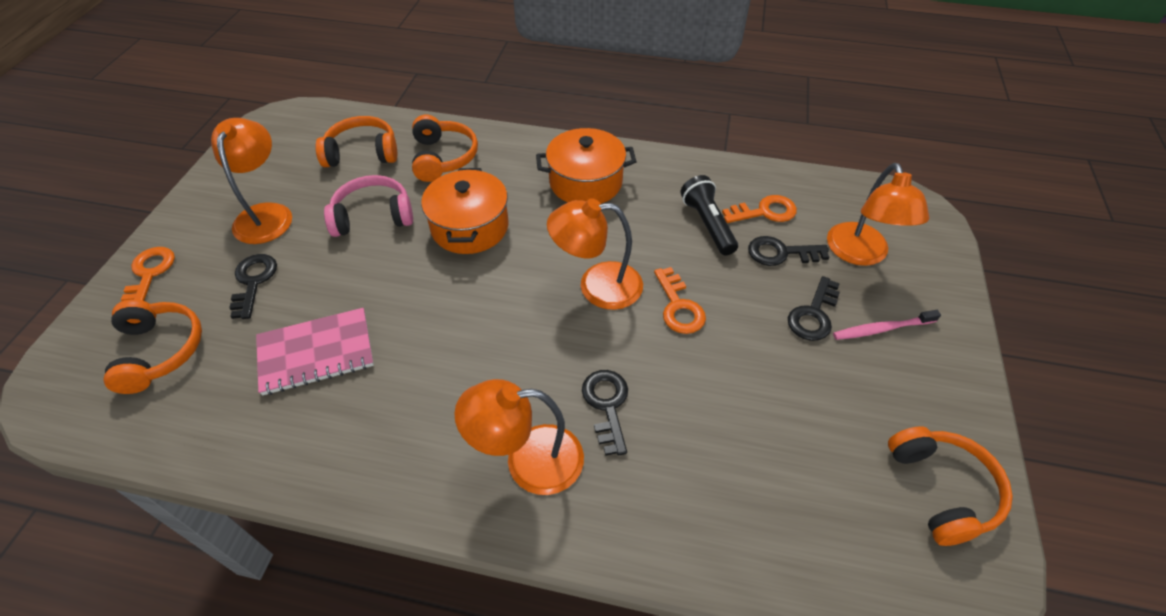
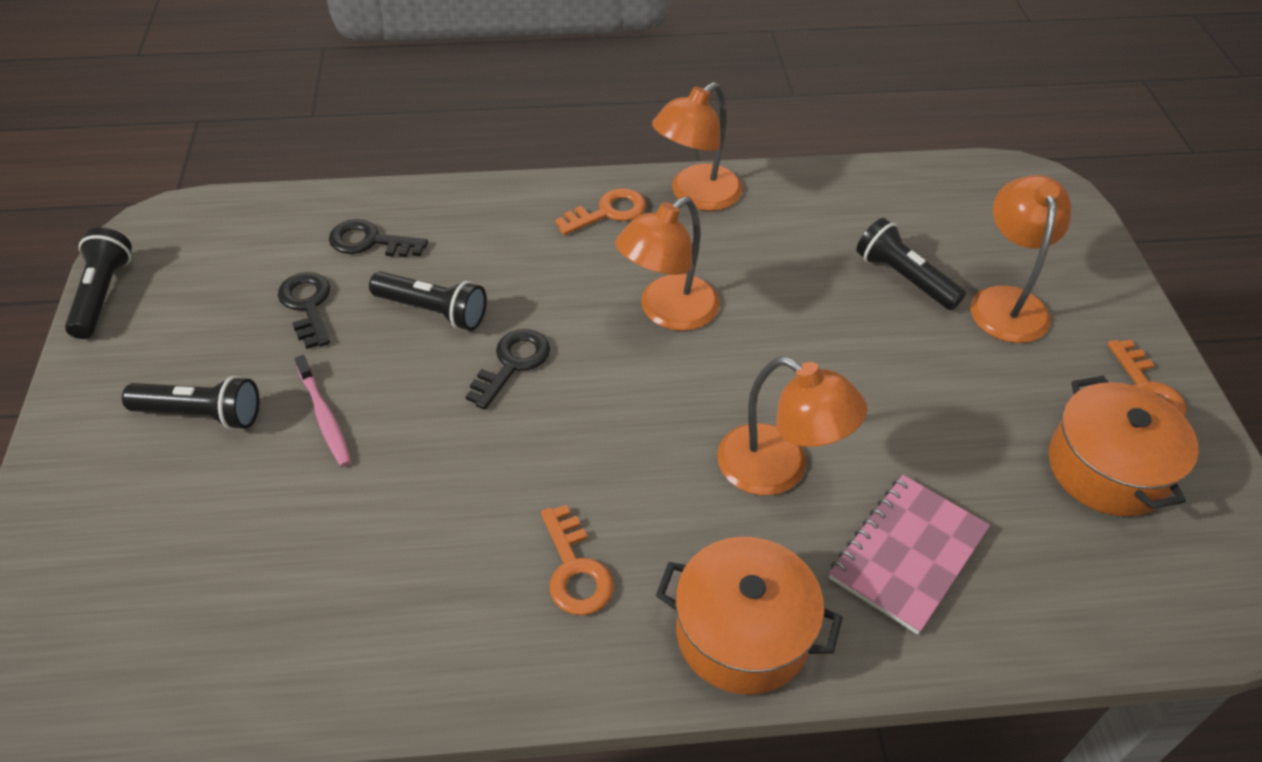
black flashlight: 1 -> 4
black key: 4 -> 3
orange headphones: 4 -> 0
pink headphones: 1 -> 0

